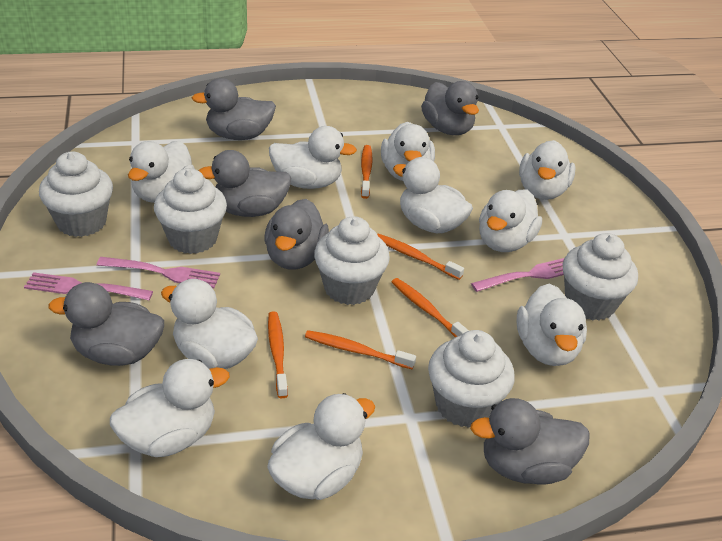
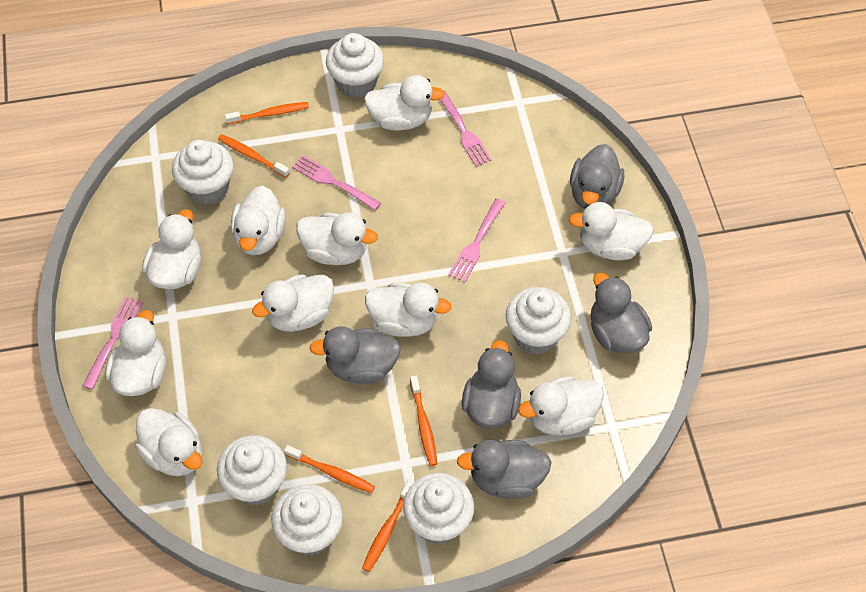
grey duck: 6 -> 5
pink fork: 3 -> 4
white cupcake: 5 -> 6

